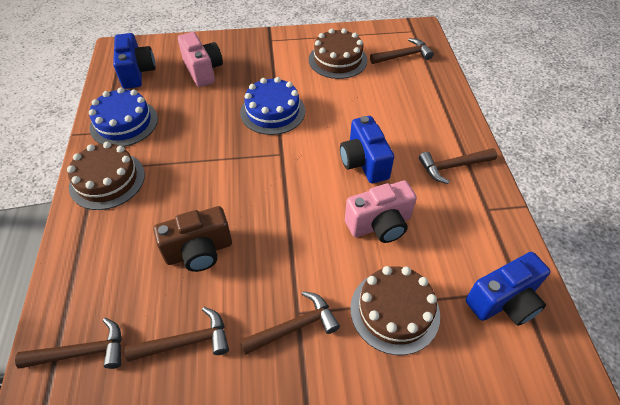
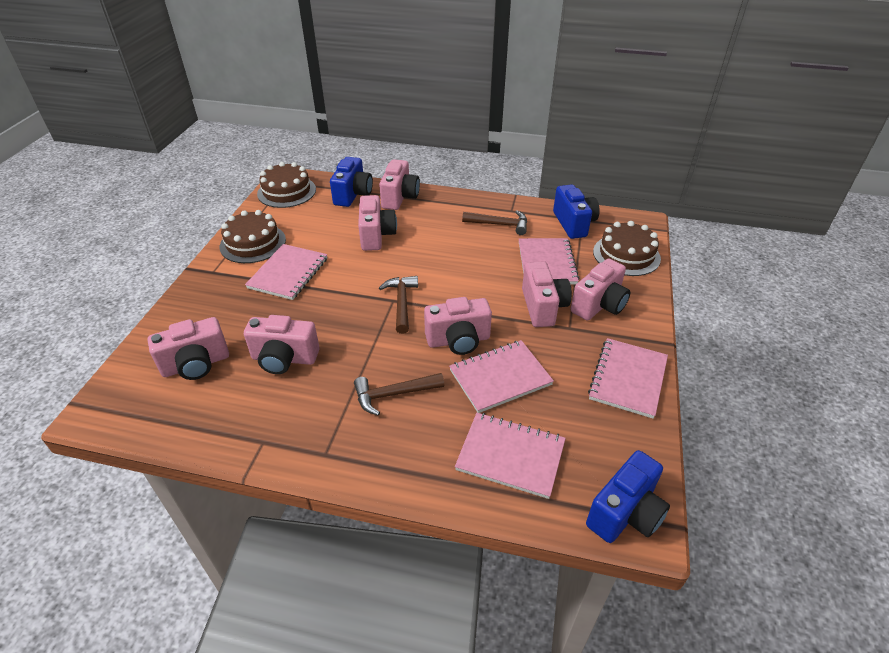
blue cake: 2 -> 0
brown camera: 1 -> 0
brown hammer: 5 -> 3
pink camera: 2 -> 7
pink notebook: 0 -> 5

